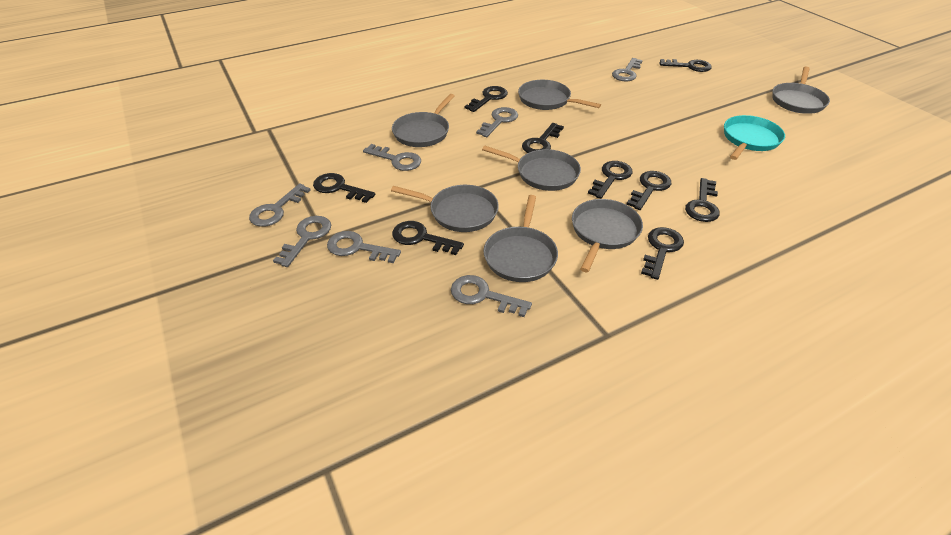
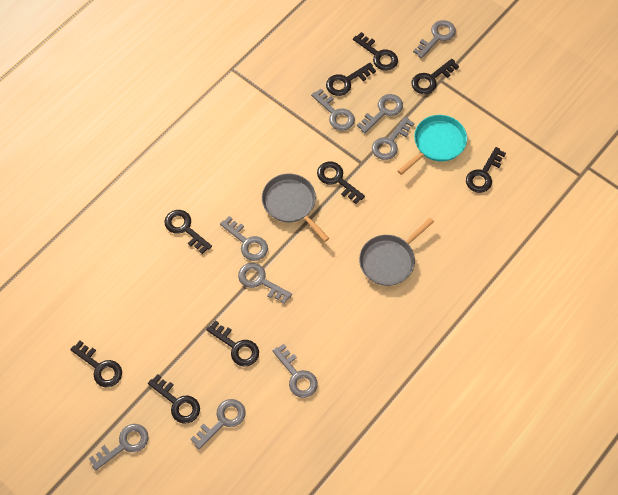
grey key: 7 -> 9
grey pan: 7 -> 2

